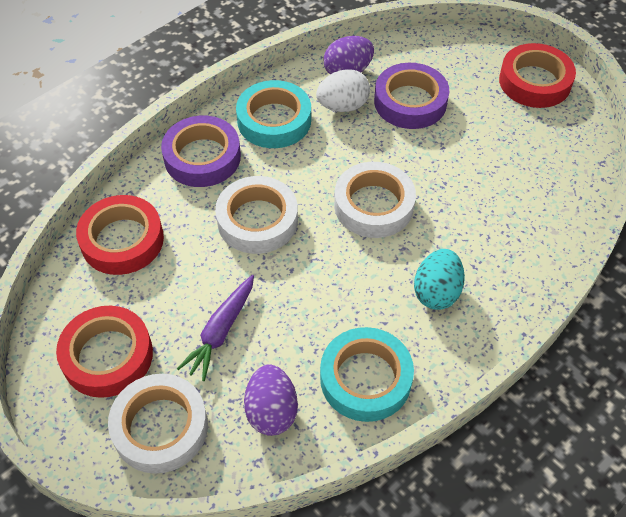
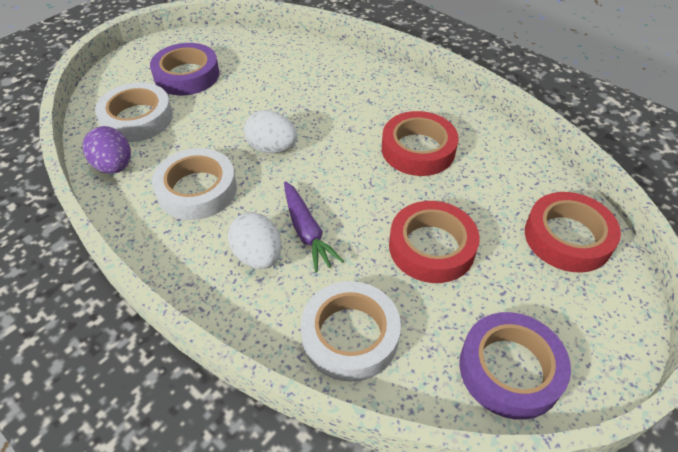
purple egg: 2 -> 1
turquoise egg: 1 -> 0
turquoise tape: 2 -> 0
white egg: 1 -> 2

